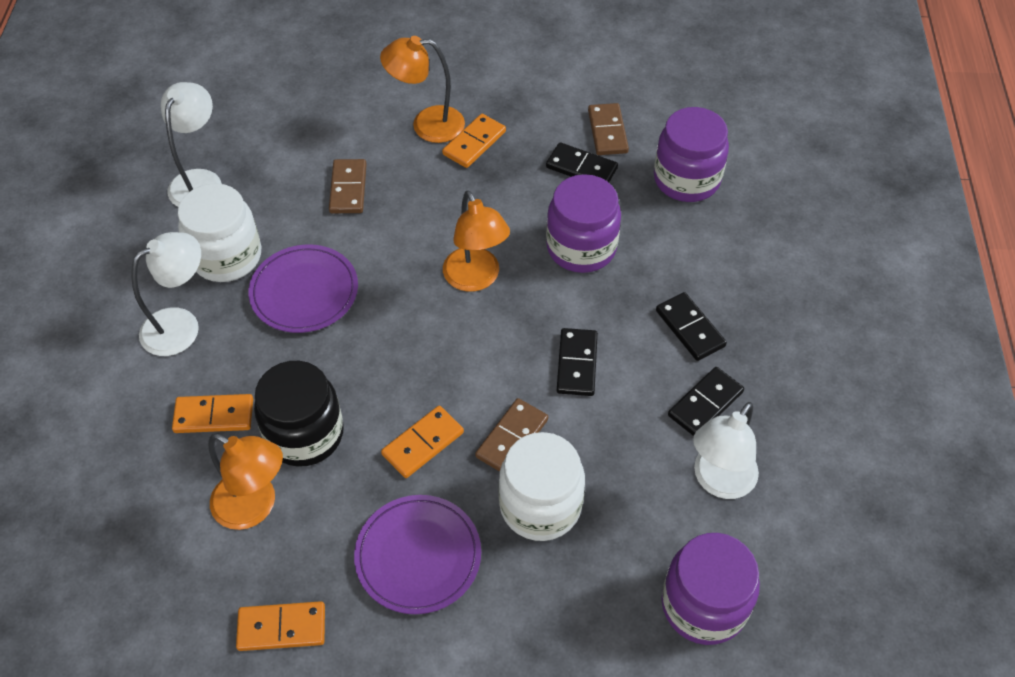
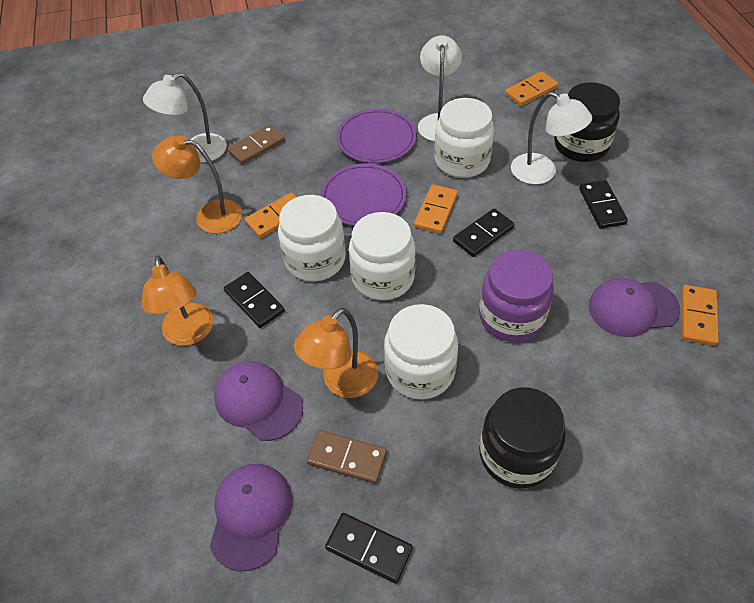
black jar: 1 -> 2
brown domino: 3 -> 2
purple cap: 0 -> 3
purple jar: 3 -> 1
white jar: 2 -> 4

